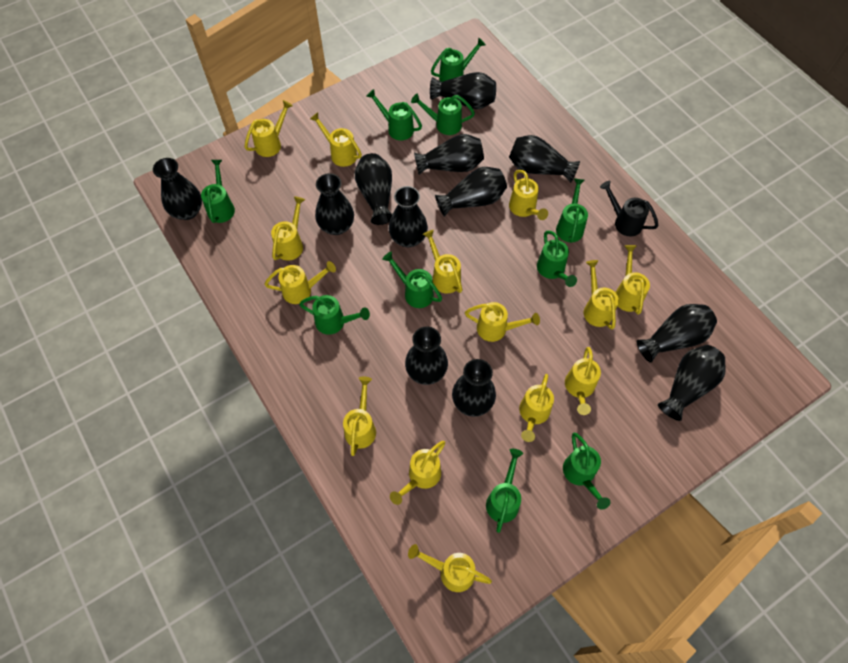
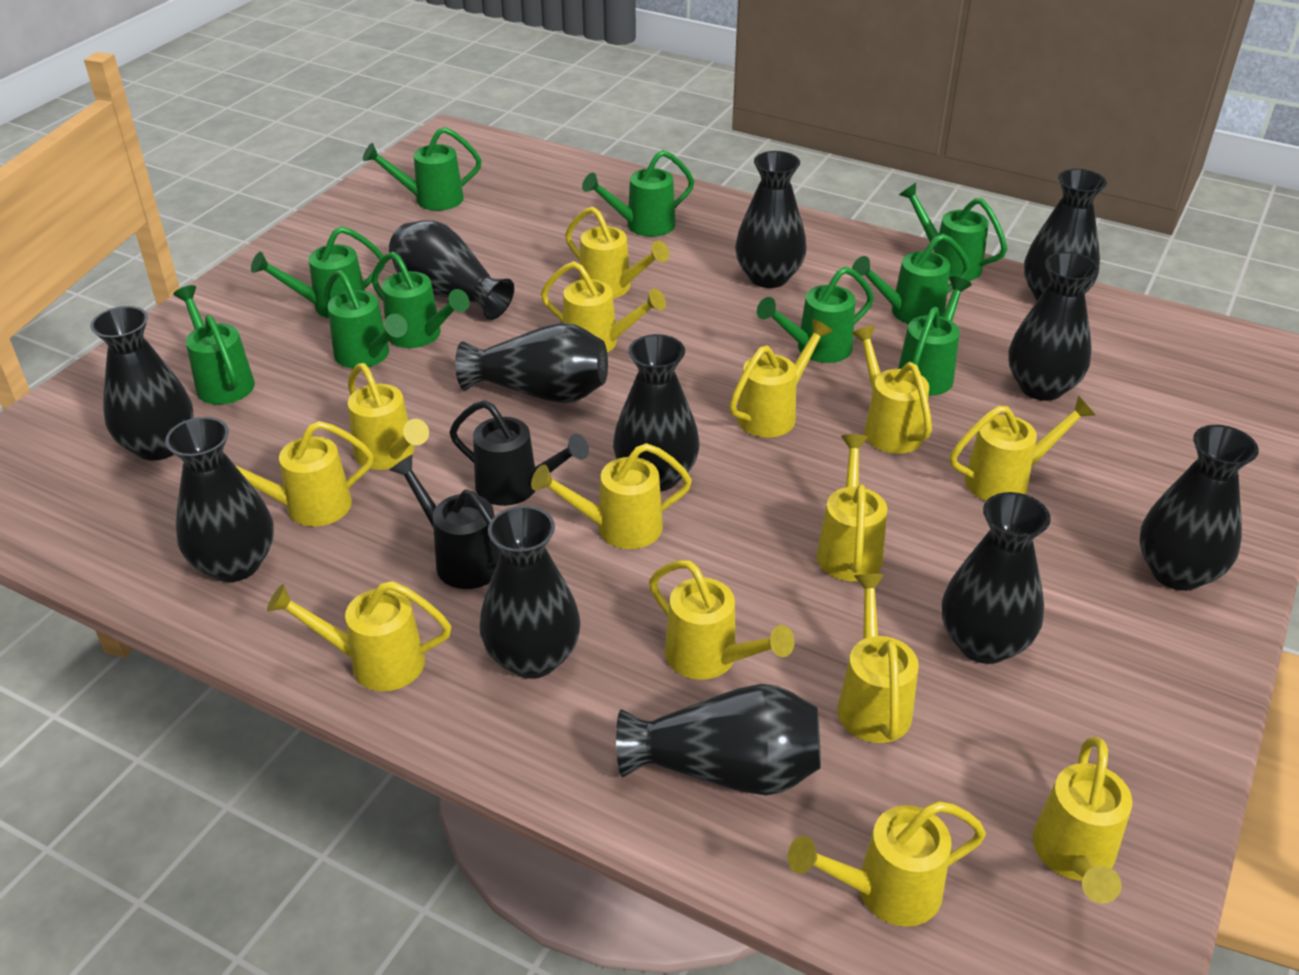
black watering can: 1 -> 2

